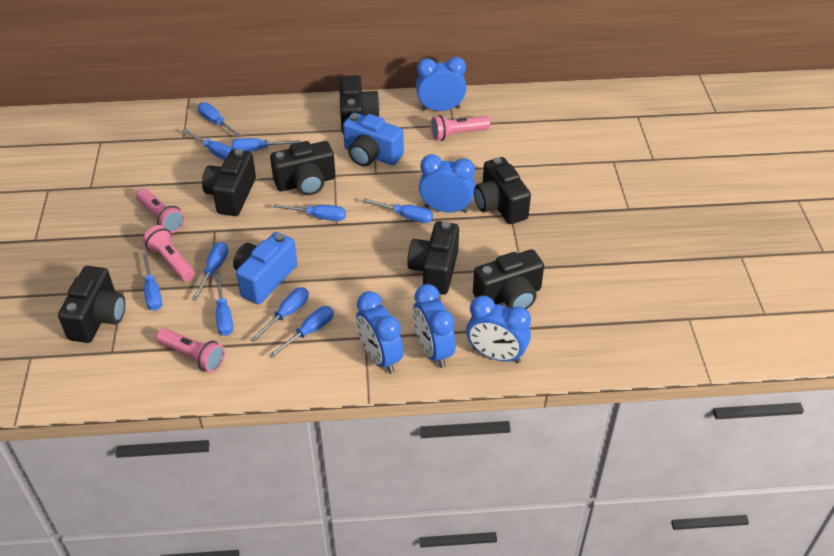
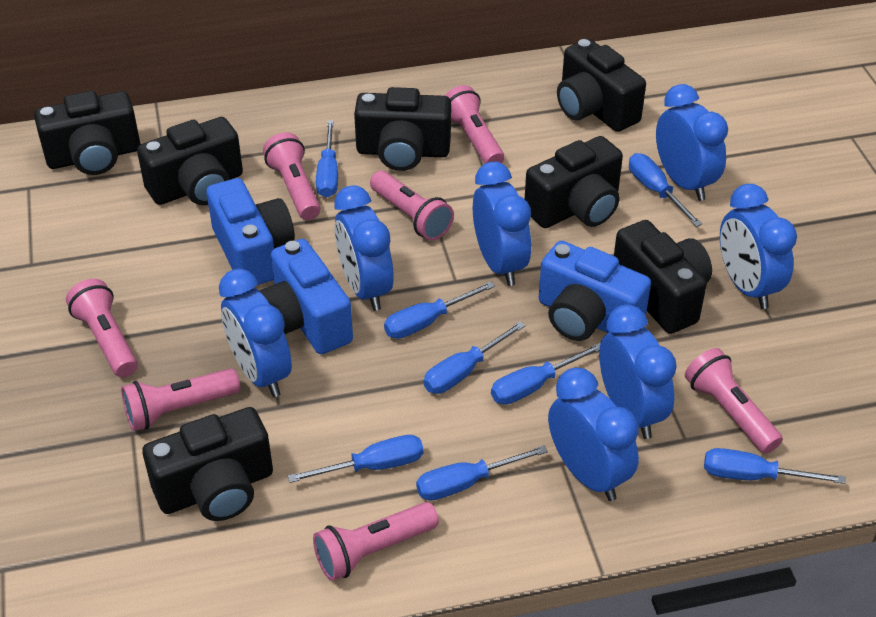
blue camera: 2 -> 3
blue clock: 5 -> 7
blue screwdriver: 10 -> 8
pink flashlight: 4 -> 7

